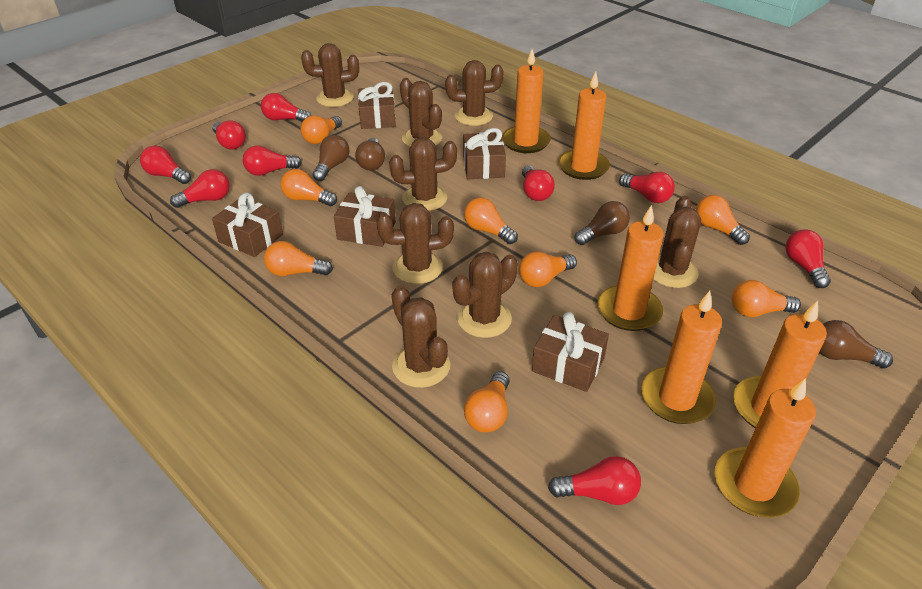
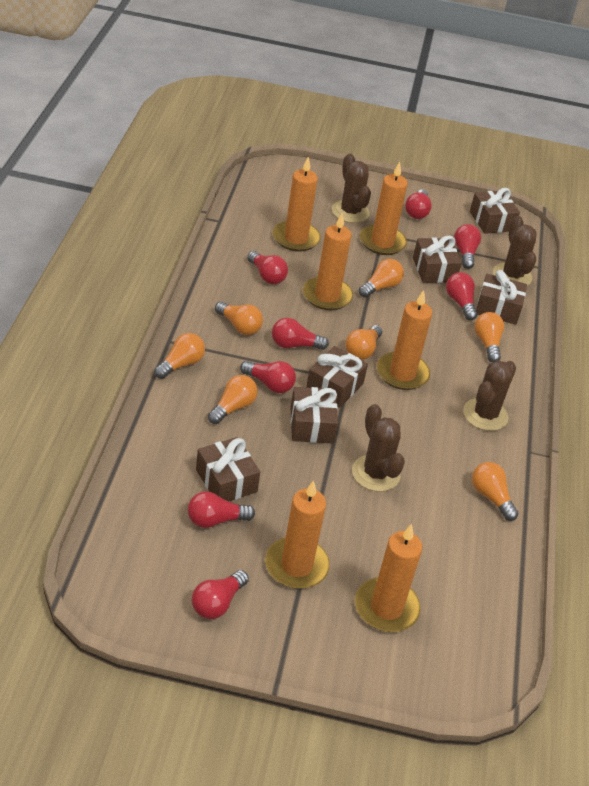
brown cactus: 8 -> 4
brown gift: 5 -> 6
brown light bulb: 4 -> 0
orange light bulb: 8 -> 7
red light bulb: 9 -> 8

